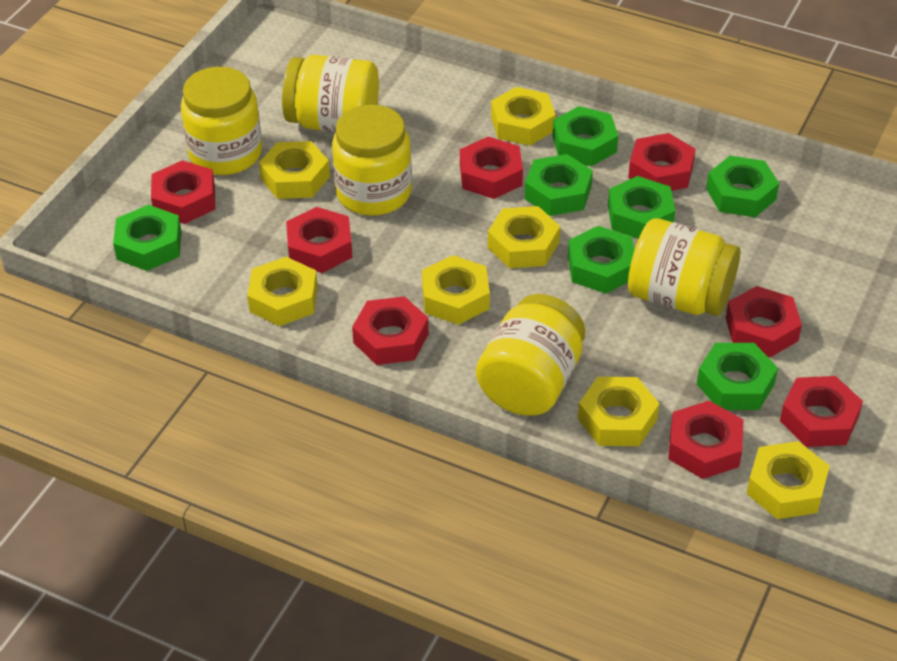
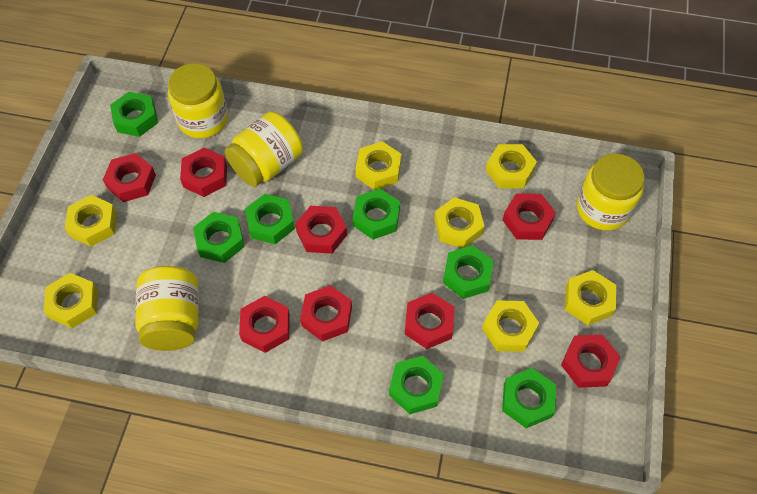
yellow jar: 5 -> 4

